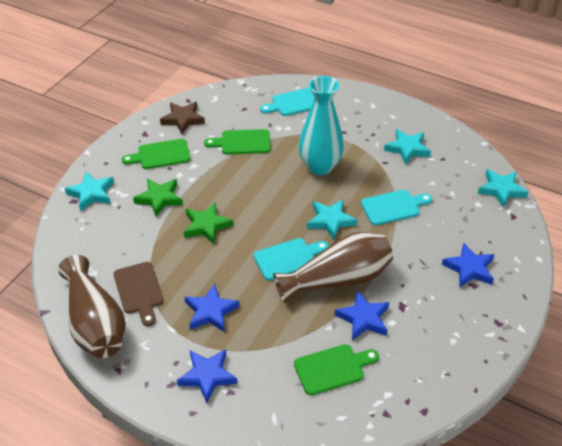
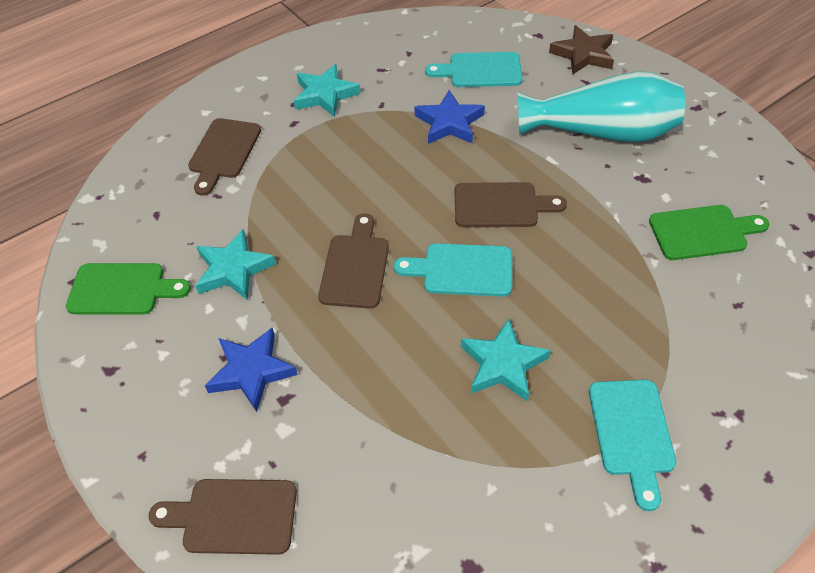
blue star: 4 -> 2
brown cutting board: 1 -> 4
brown vase: 2 -> 0
green cutting board: 3 -> 2
green star: 2 -> 0
turquoise star: 4 -> 3

